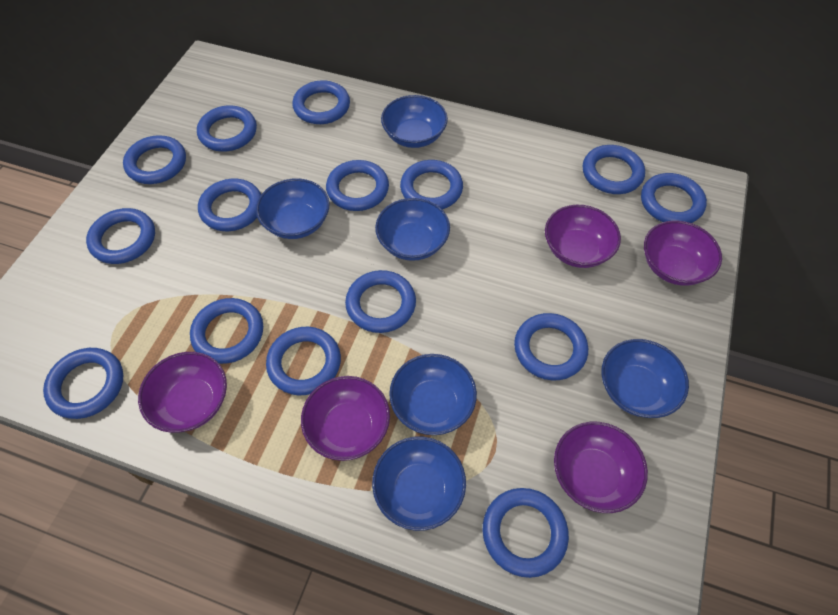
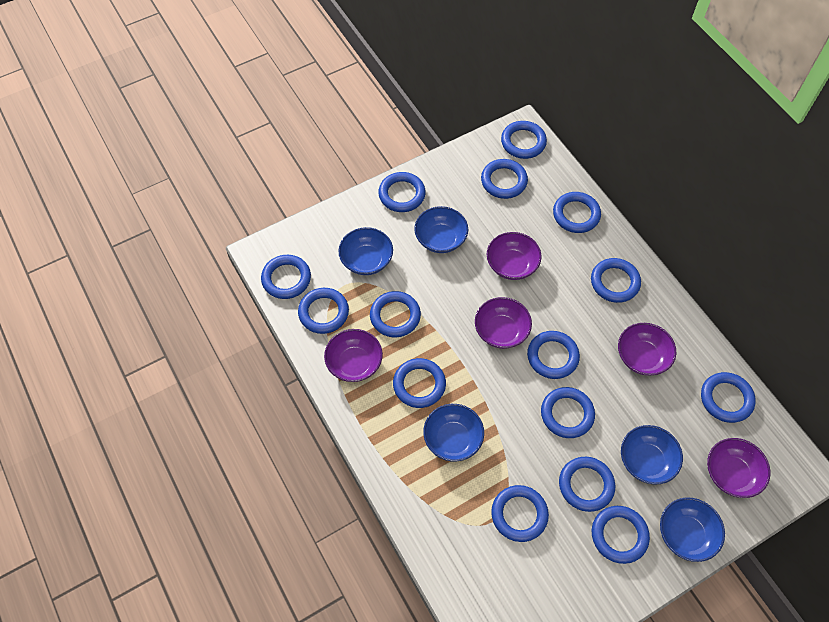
blue bowl: 6 -> 5

